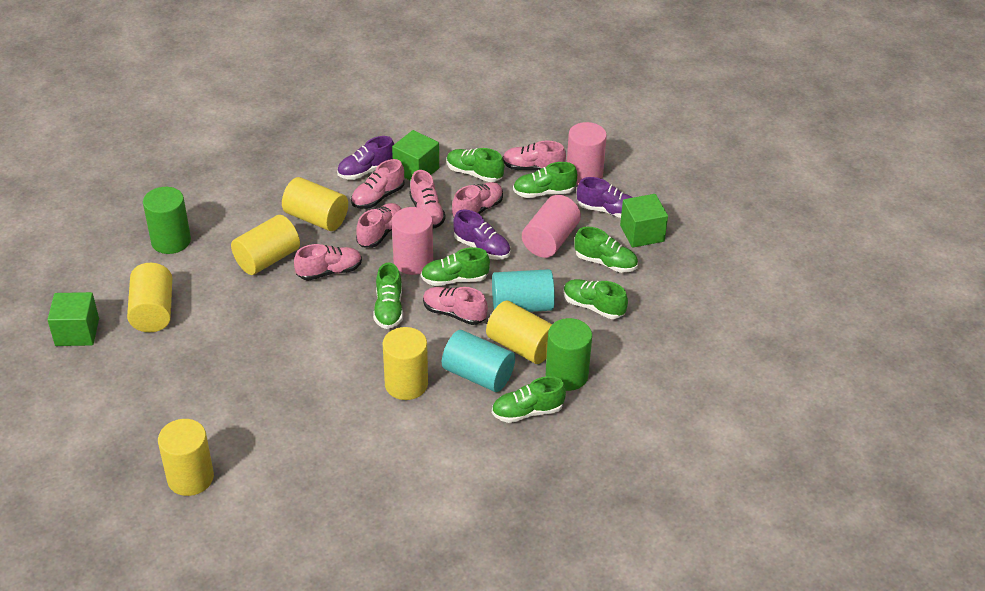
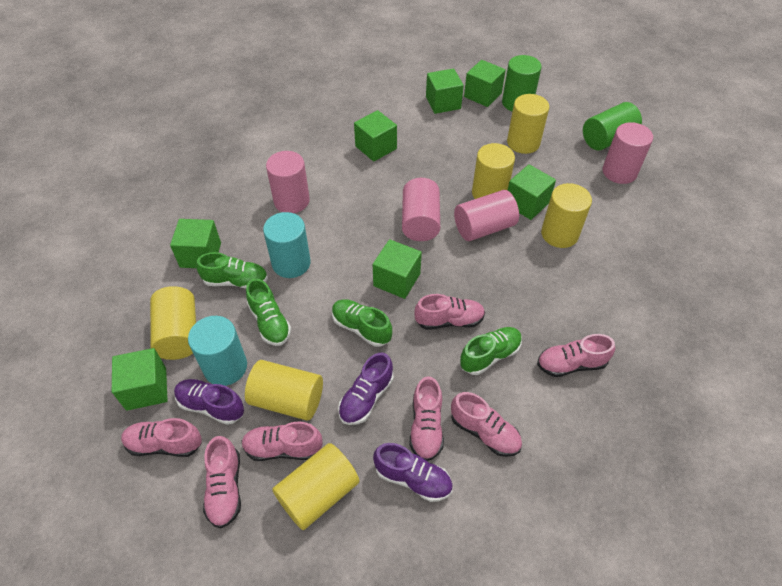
green cube: 3 -> 7
green shoe: 7 -> 4
pink cylinder: 3 -> 4

